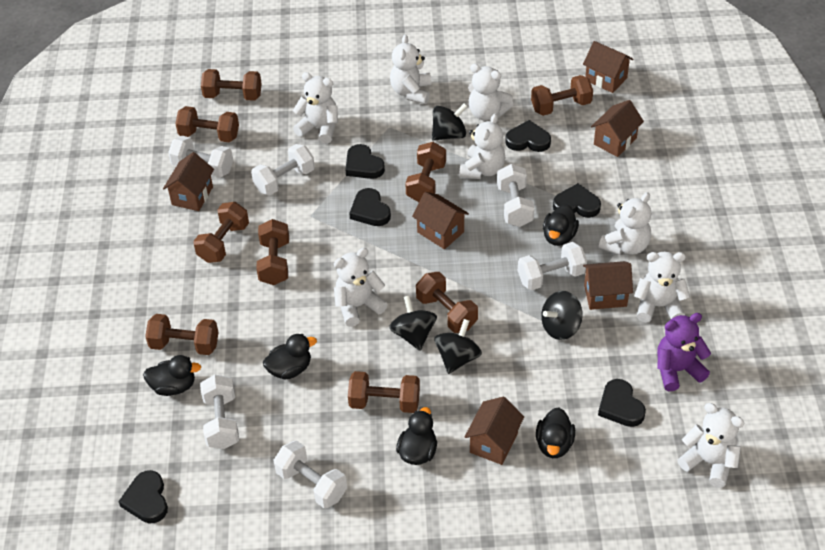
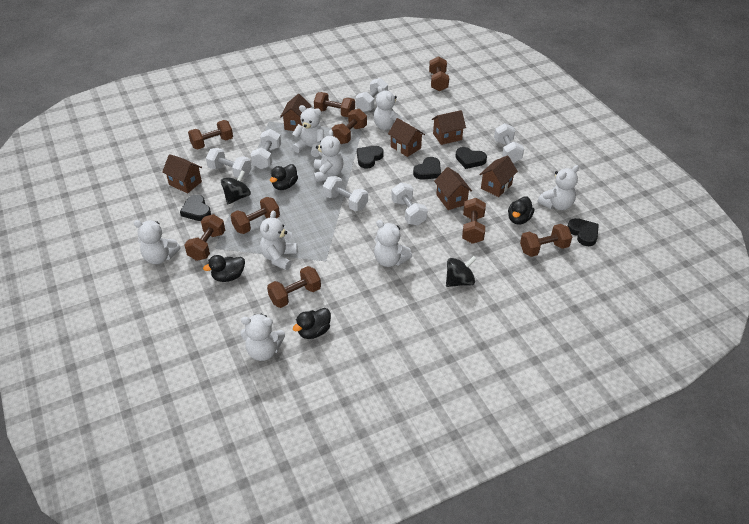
black duck: 5 -> 4
black heart: 6 -> 5
black spinning top: 4 -> 2
purple teddy bear: 1 -> 0

